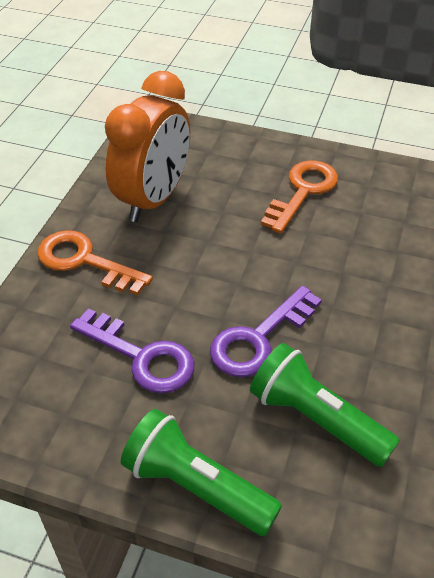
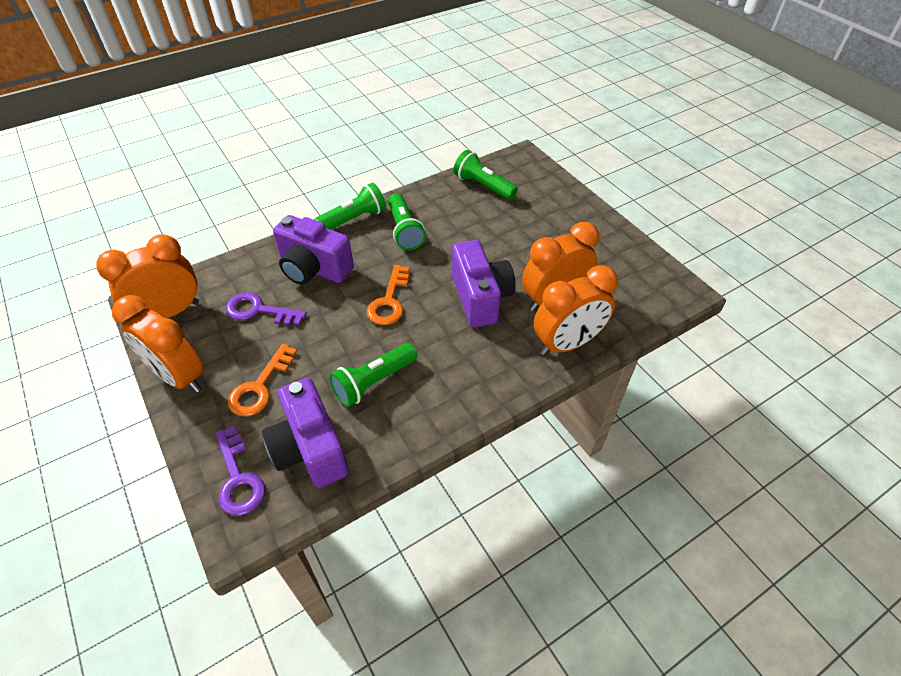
green flashlight: 2 -> 4
orange clock: 1 -> 4
purple camera: 0 -> 3

